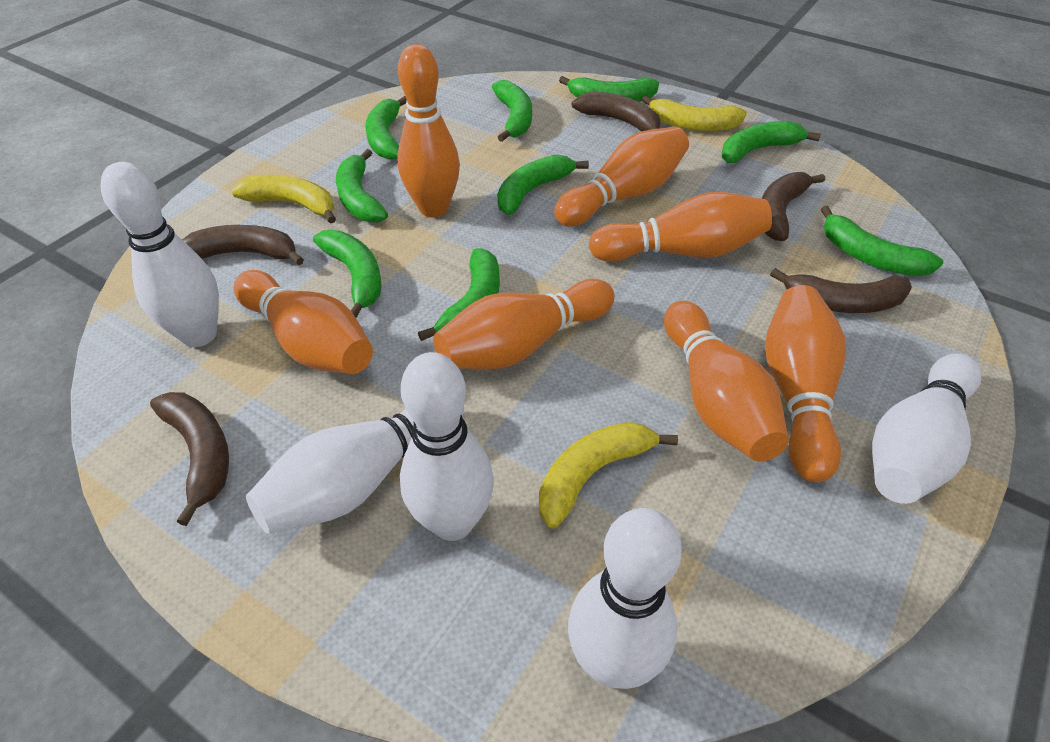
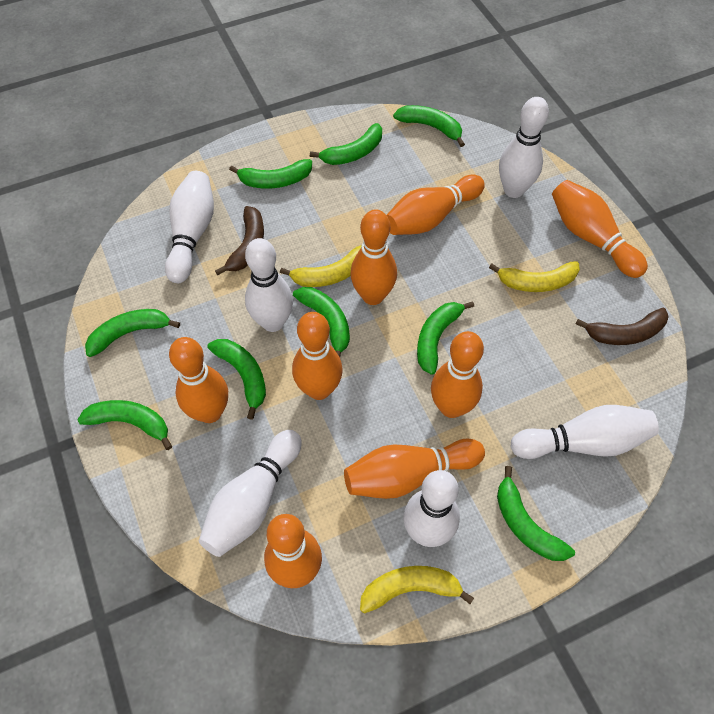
brown banana: 5 -> 2
orange bowling pin: 7 -> 8
white bowling pin: 5 -> 6

